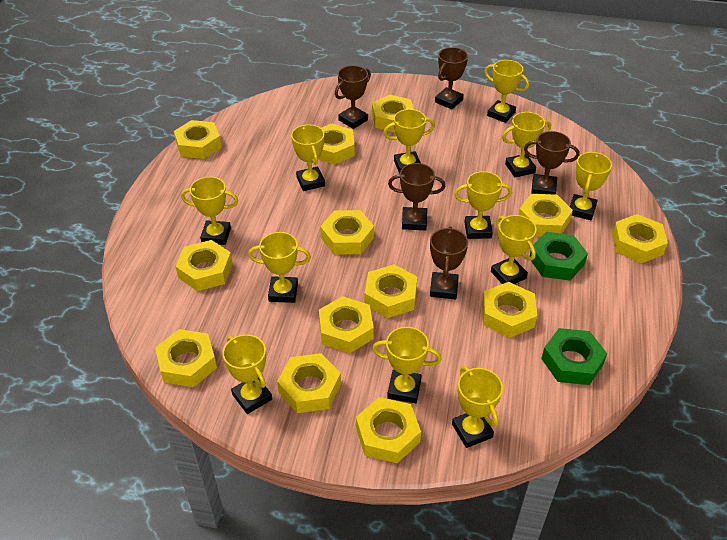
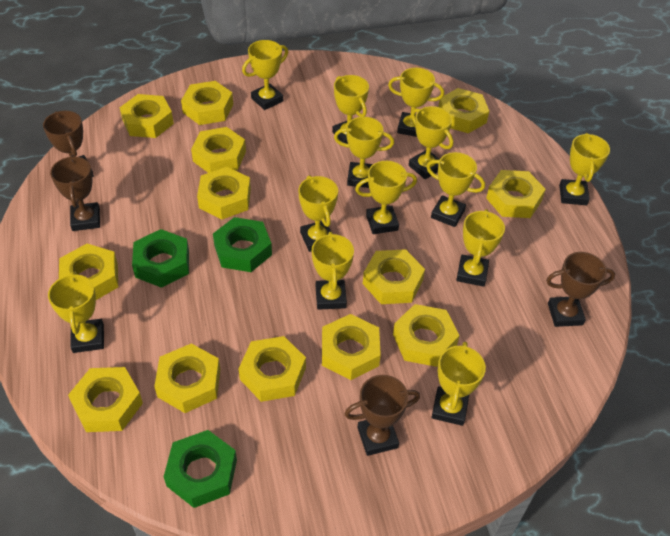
brown trophy: 5 -> 4
green nut: 2 -> 3
yellow trophy: 12 -> 13

